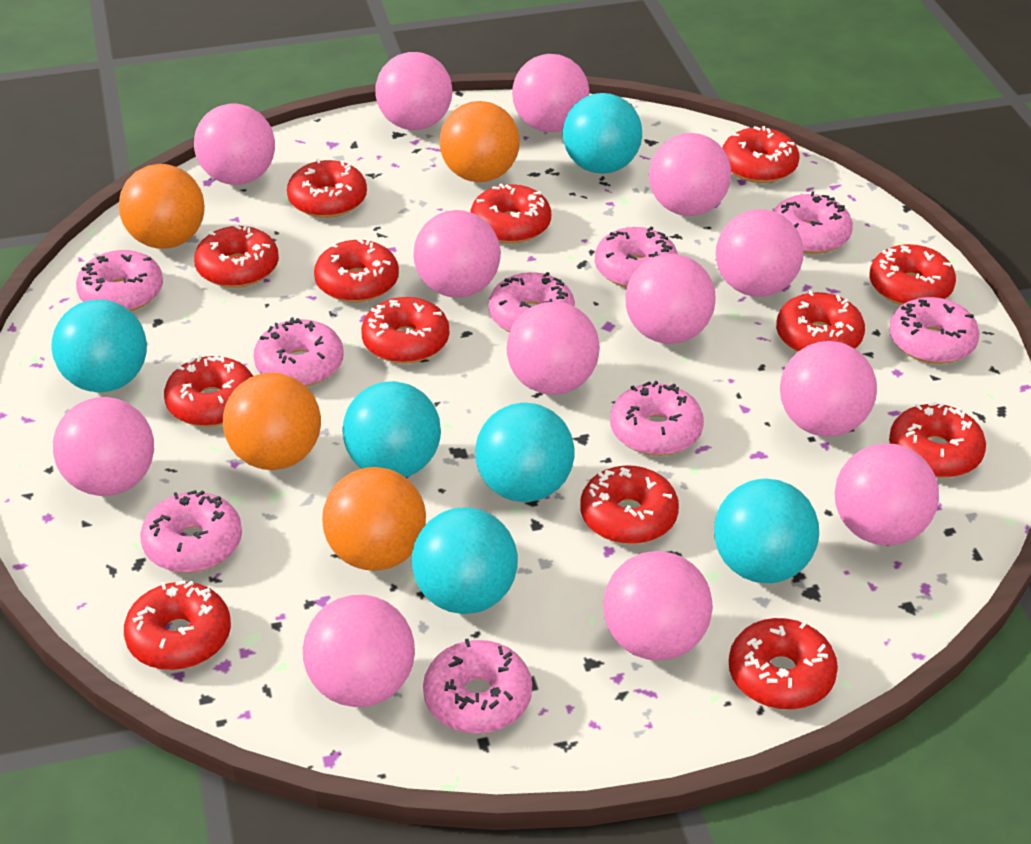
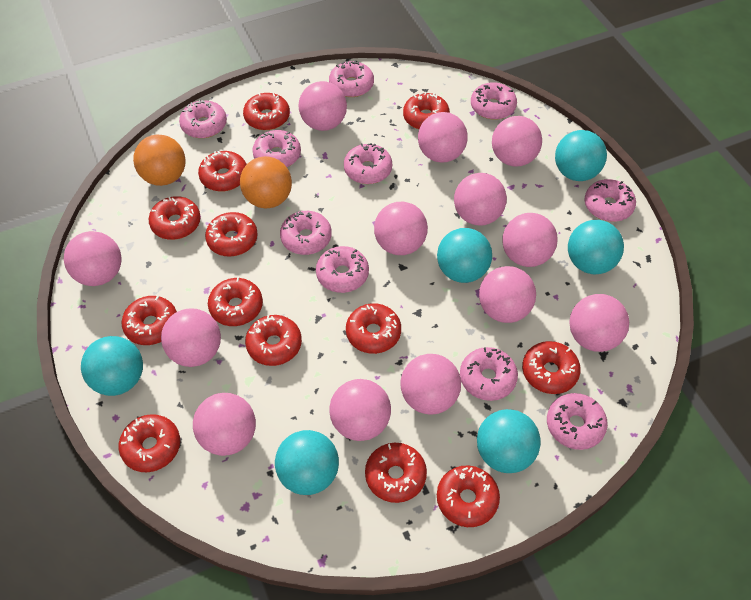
orange ball: 4 -> 2
pink donut: 9 -> 10

